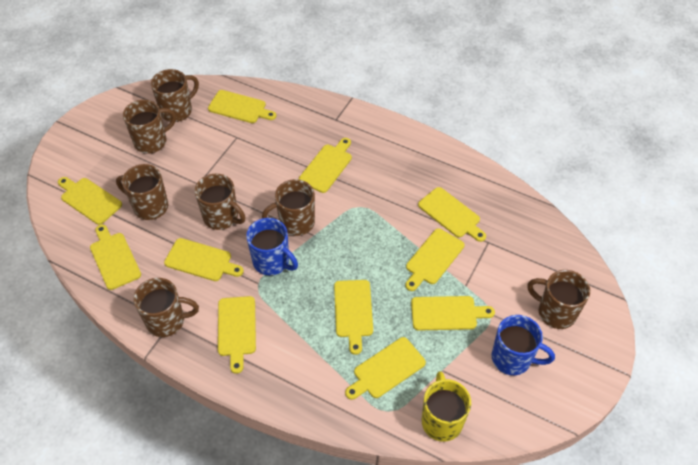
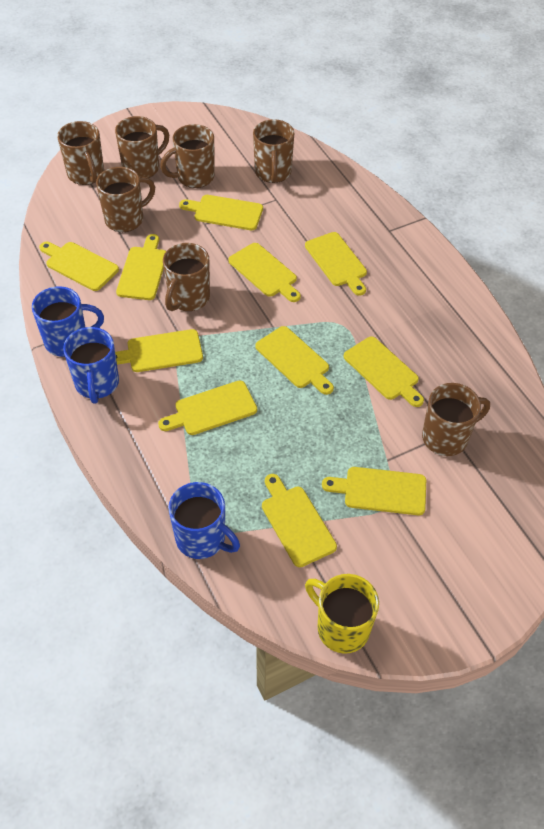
blue mug: 2 -> 3

